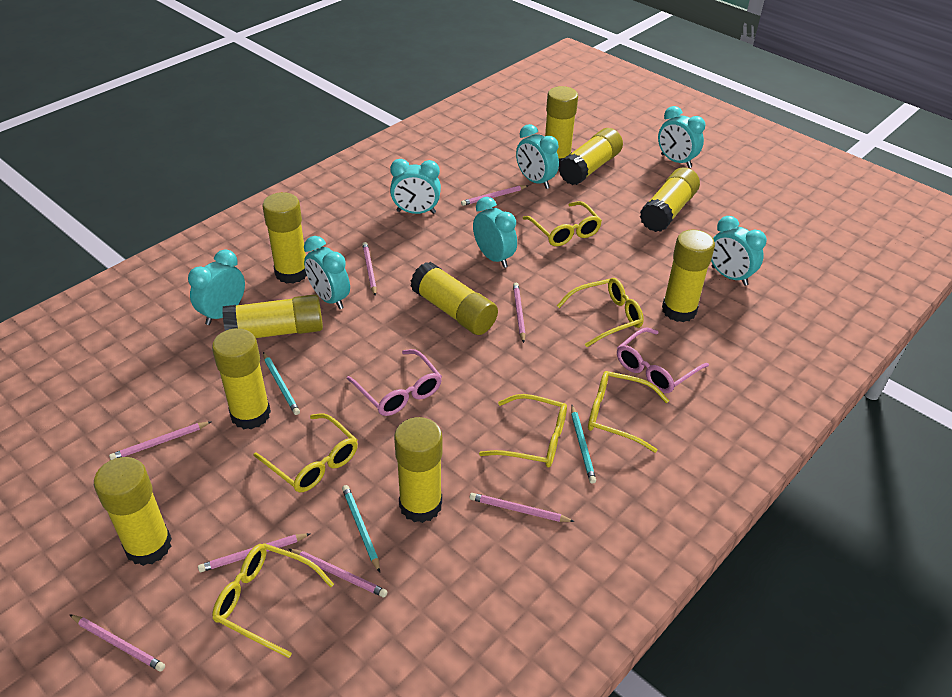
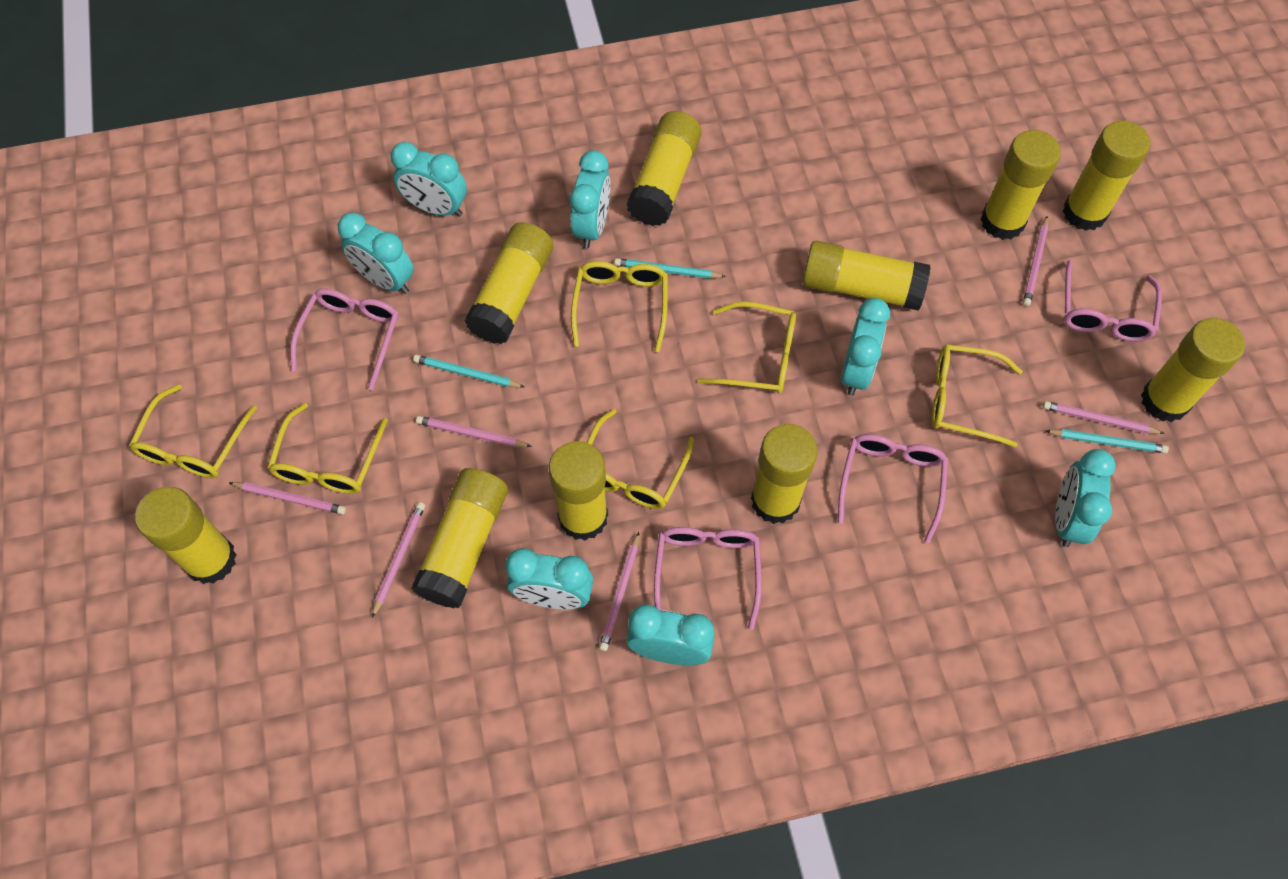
pink glasses: 2 -> 4
pink pencil: 8 -> 6

